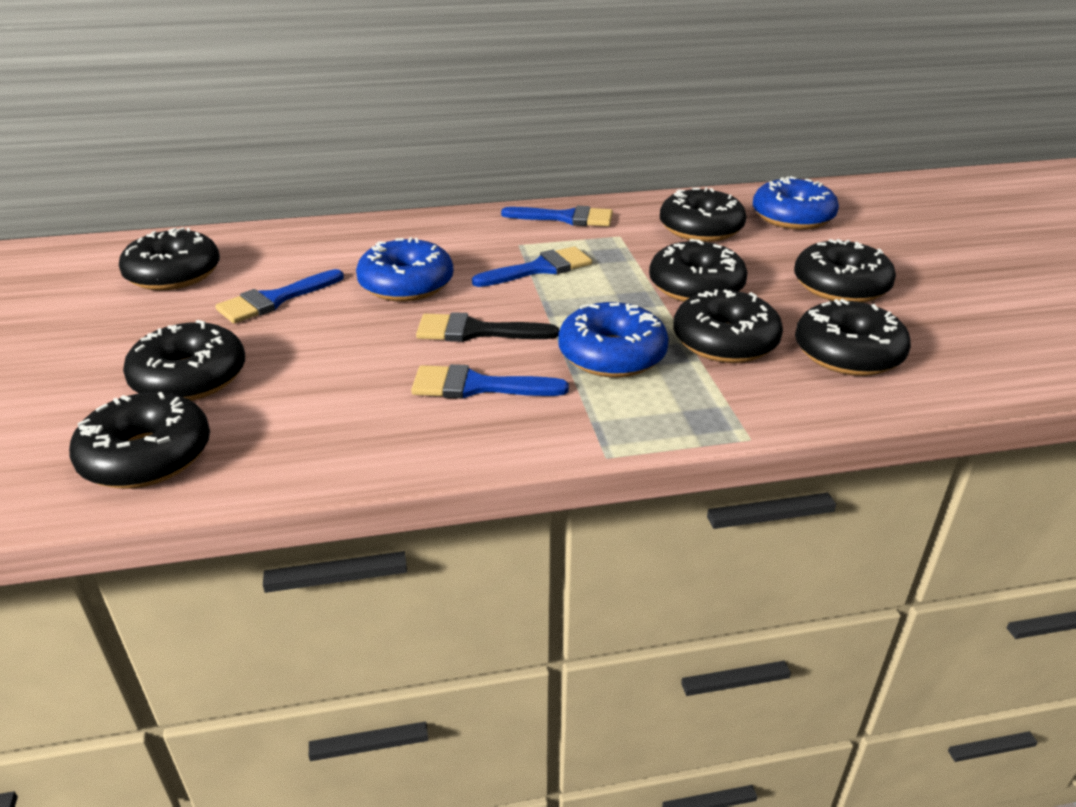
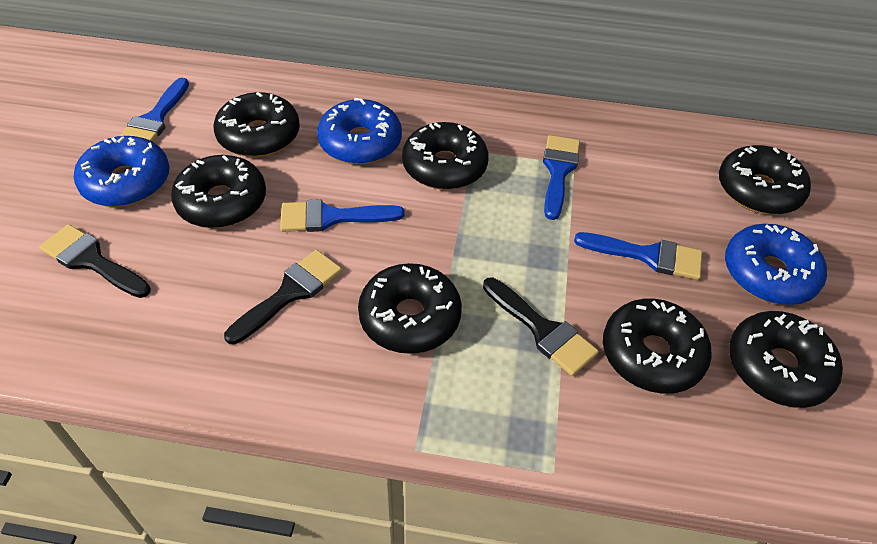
black brush: 1 -> 3
black donut: 8 -> 7

